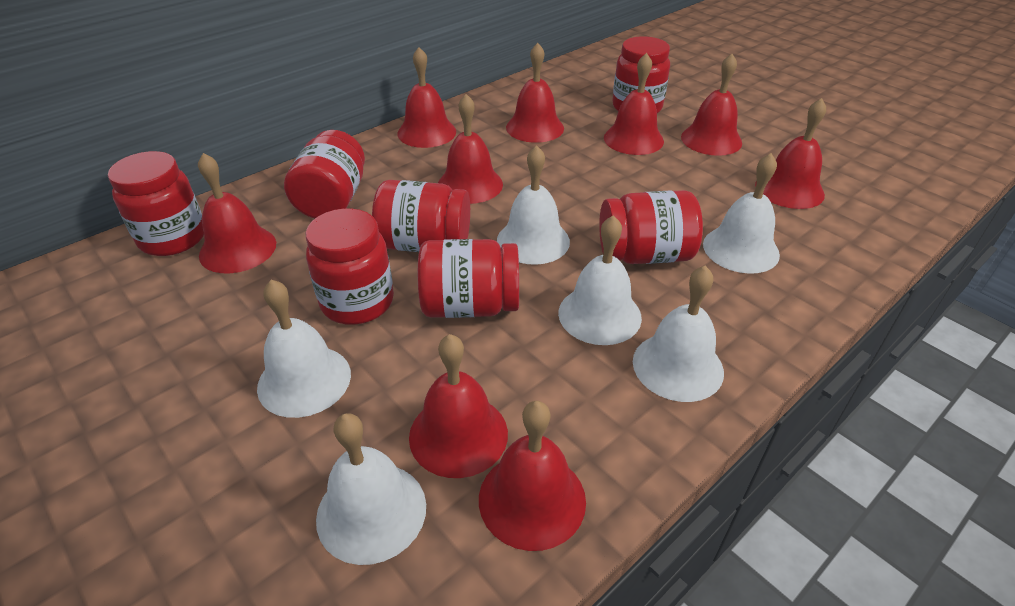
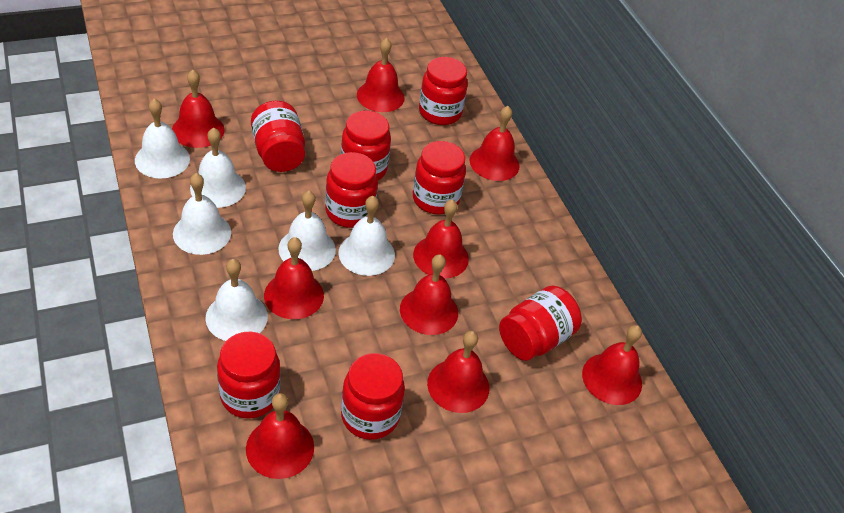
red jar: 7 -> 8

